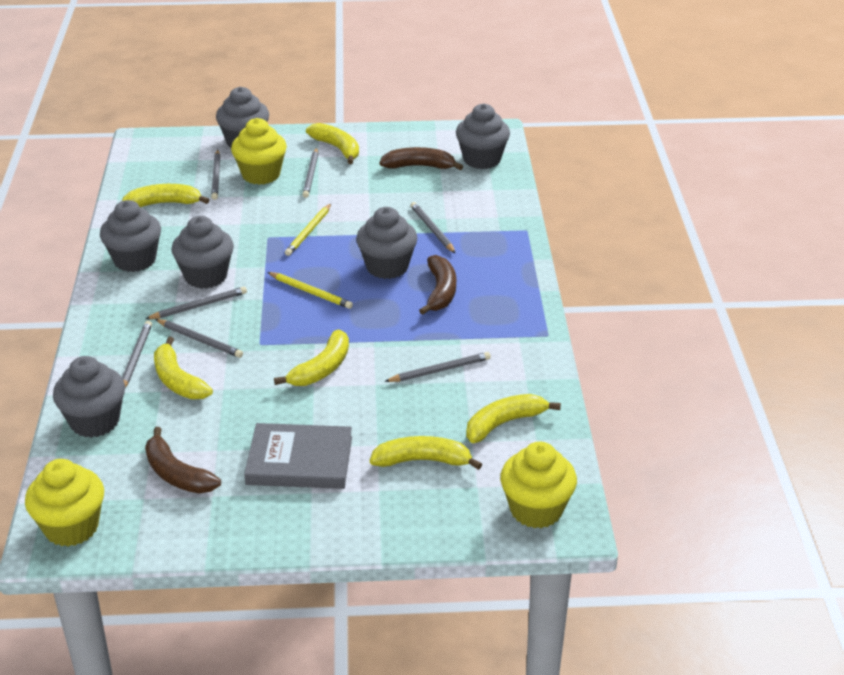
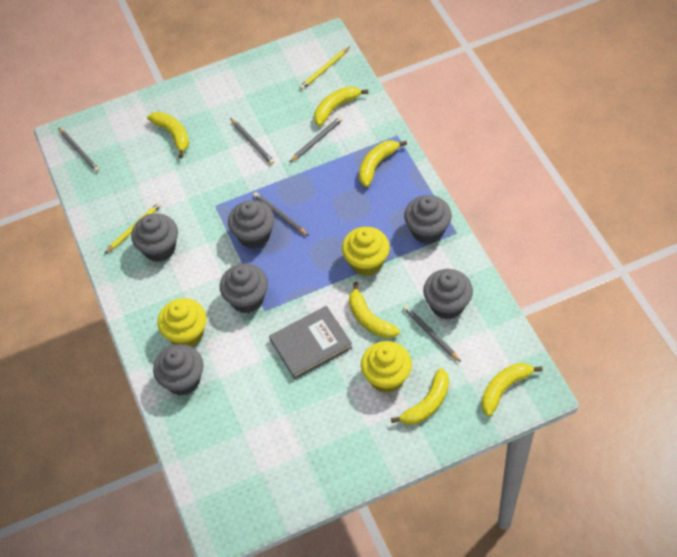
brown banana: 3 -> 0
grey pencil: 7 -> 5

